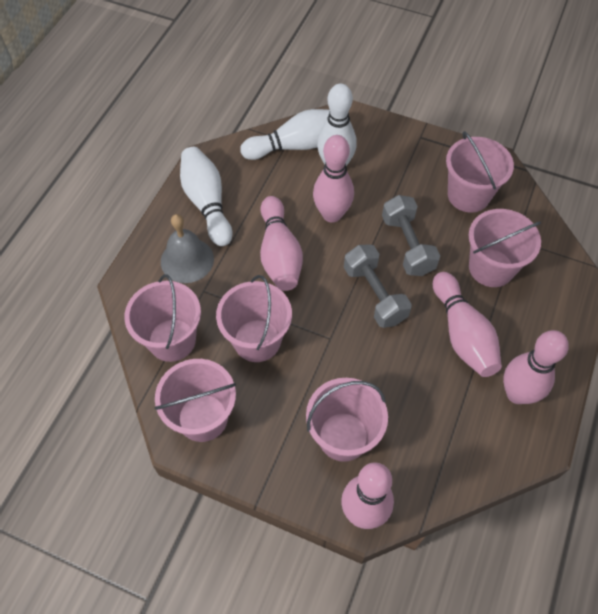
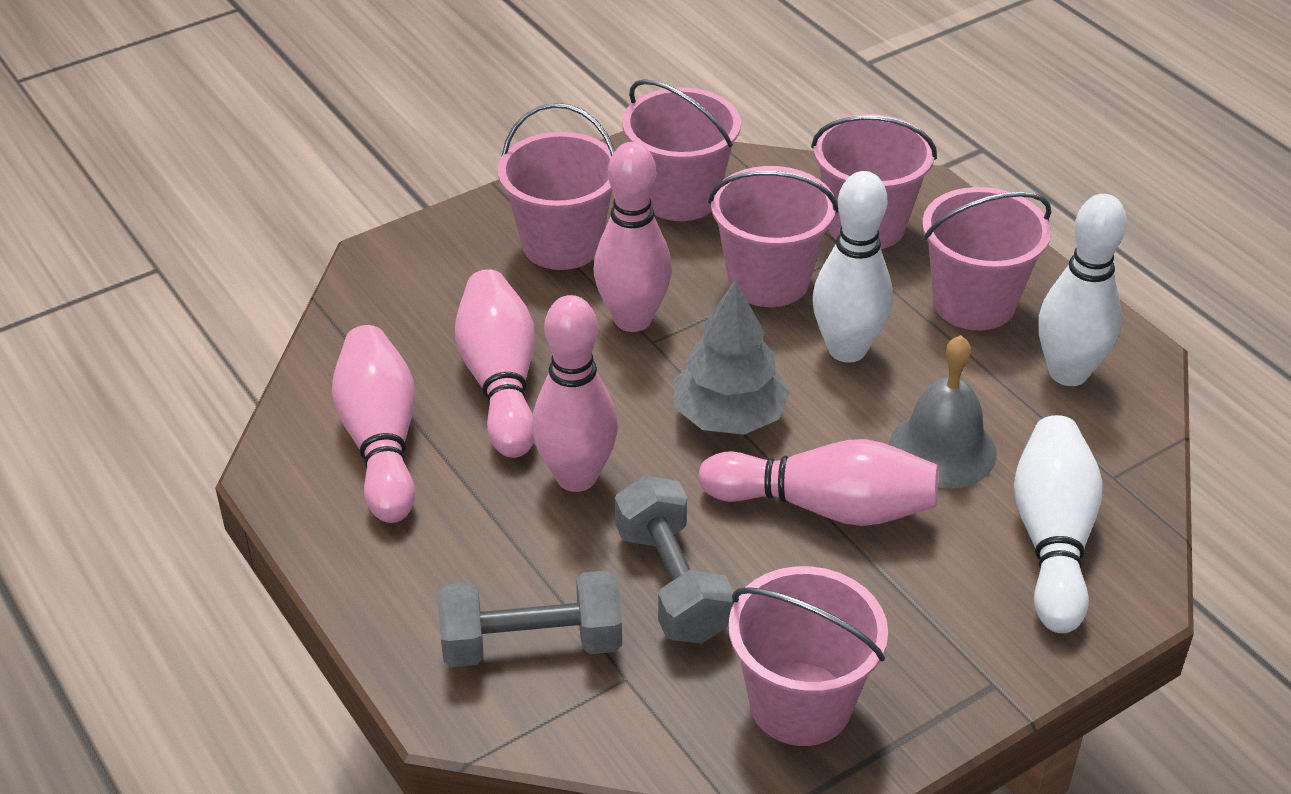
grey tree: 0 -> 1

